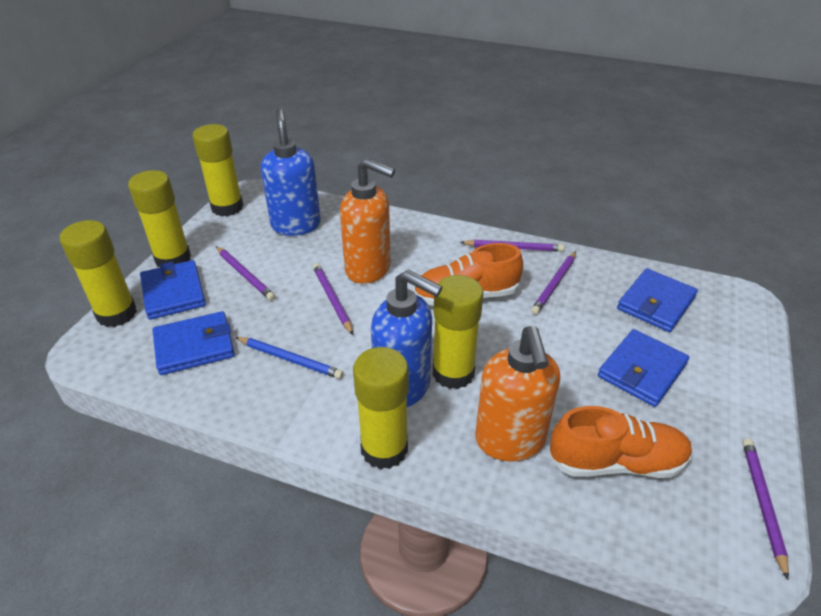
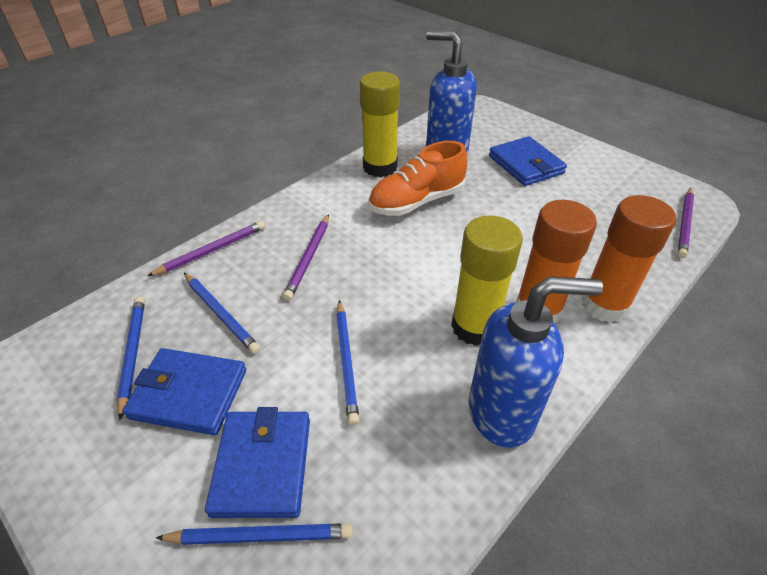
blue pencil: 1 -> 4
blue wallet: 4 -> 3
orange glue stick: 0 -> 2
orange shoe: 2 -> 1
orange soap dispenser: 2 -> 0
purple pencil: 5 -> 3
yellow glue stick: 5 -> 2

